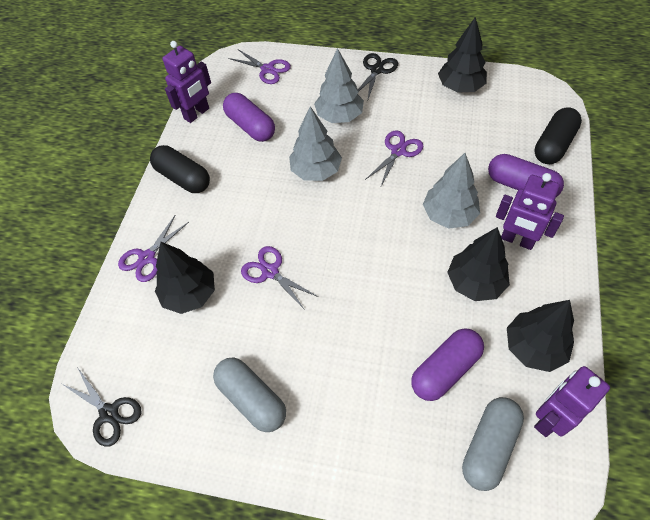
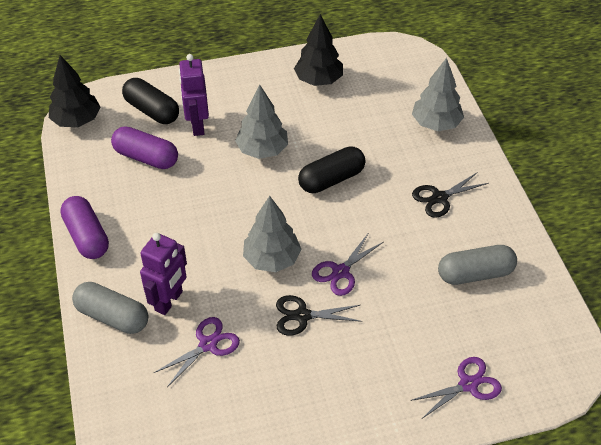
black tree: 4 -> 2
purple capsule: 3 -> 2
purple robot: 3 -> 2
purple scissors: 4 -> 3

